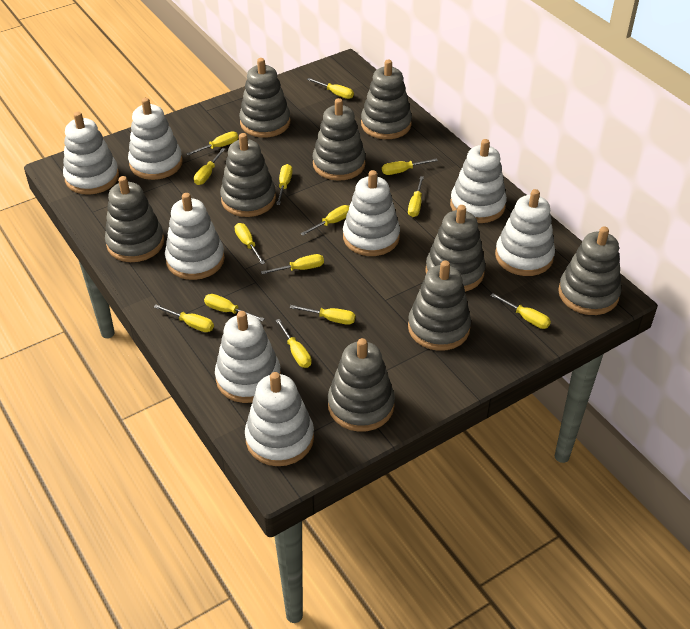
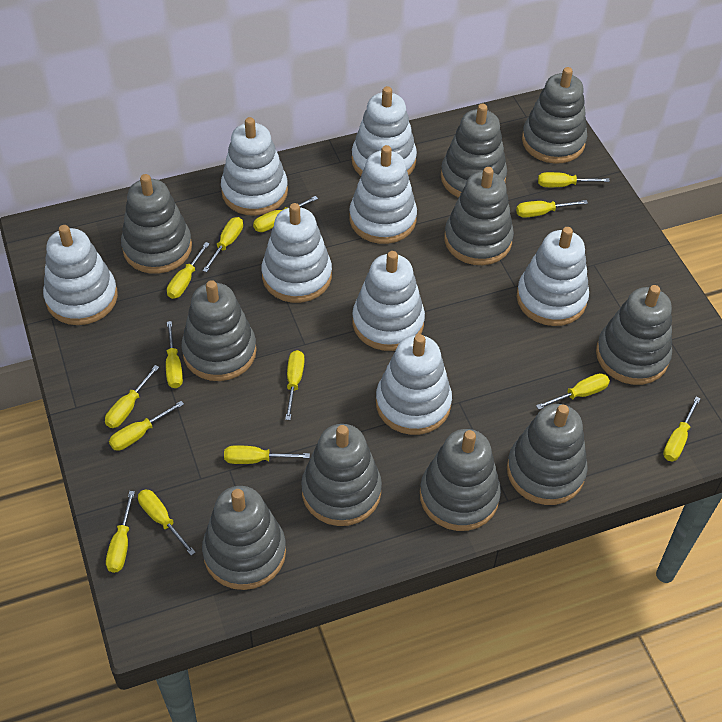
grey stacking toy: 9 -> 10

